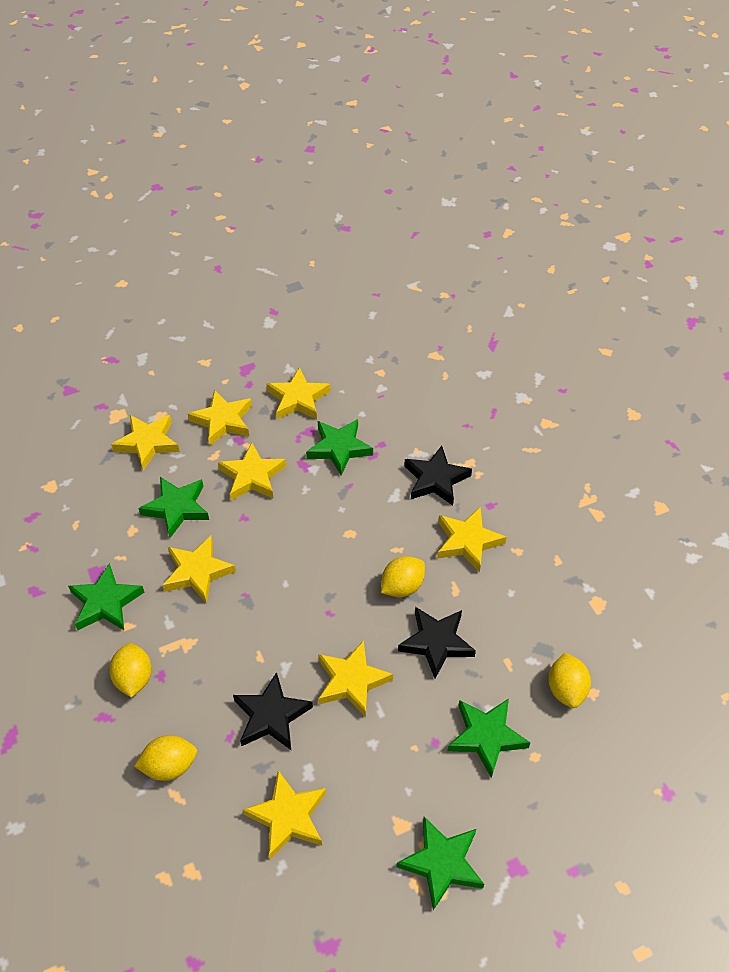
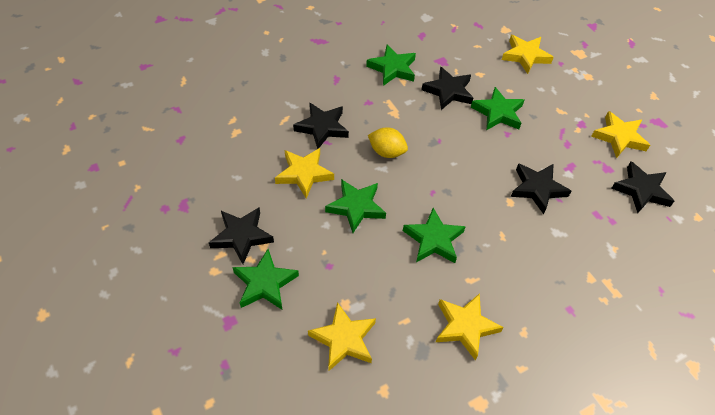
black star: 3 -> 5
yellow lemon: 4 -> 1
yellow star: 8 -> 5

